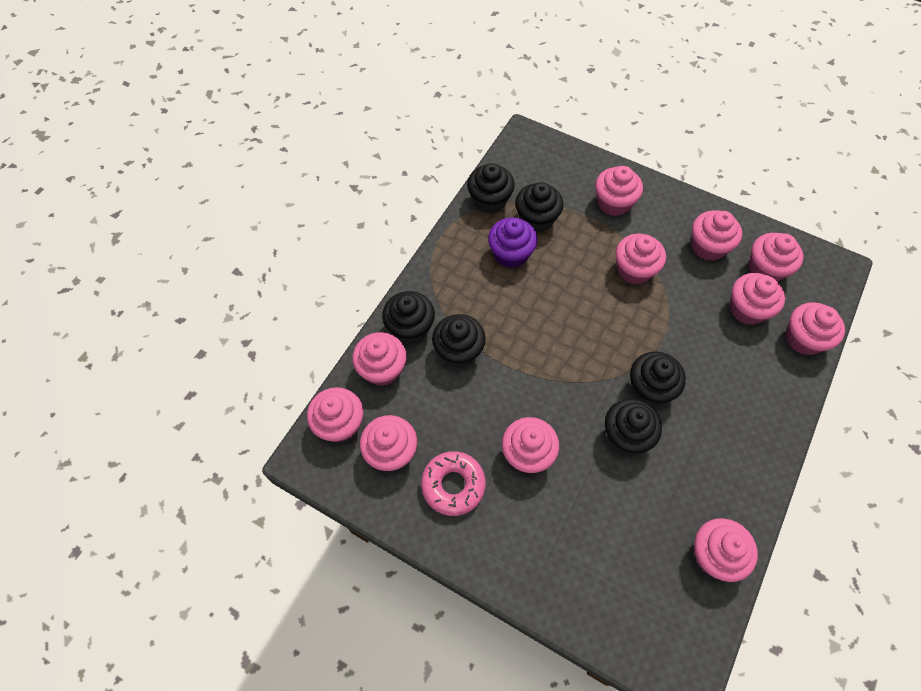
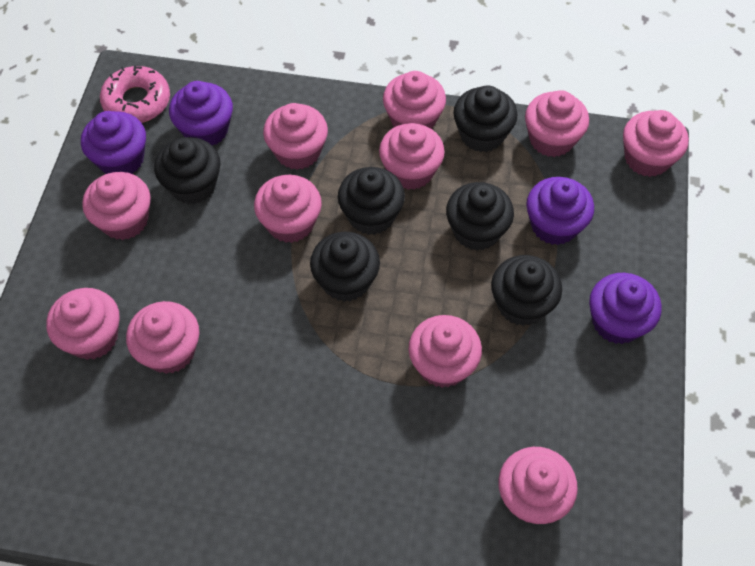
purple cupcake: 1 -> 4

